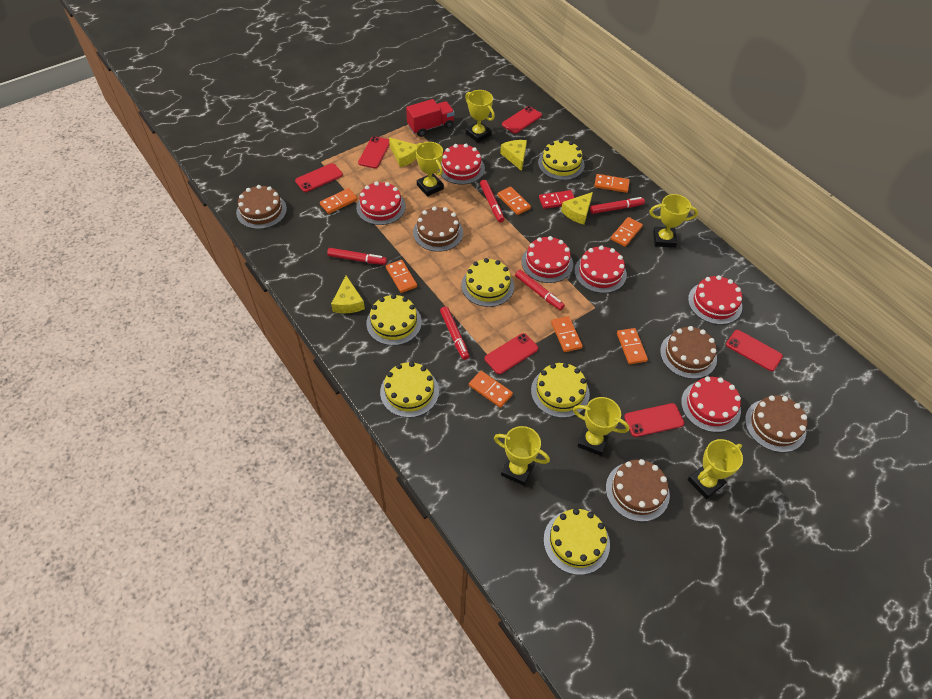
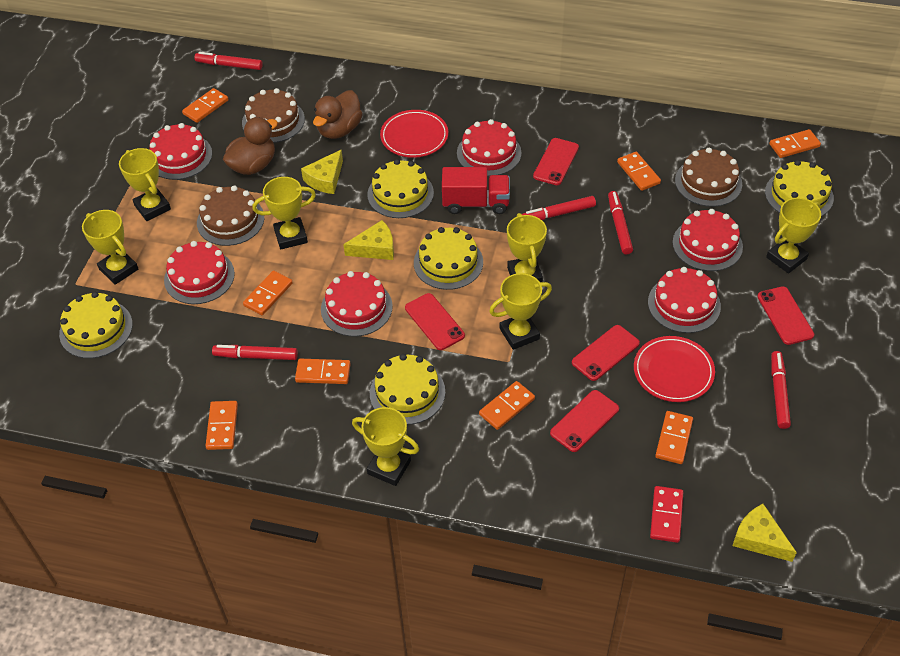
brown cake: 5 -> 3
brown duck: 0 -> 2
red phone: 6 -> 5
red plate: 0 -> 2
yellow cake: 6 -> 5
yellow cheese: 4 -> 3
yellow trophy: 6 -> 7

